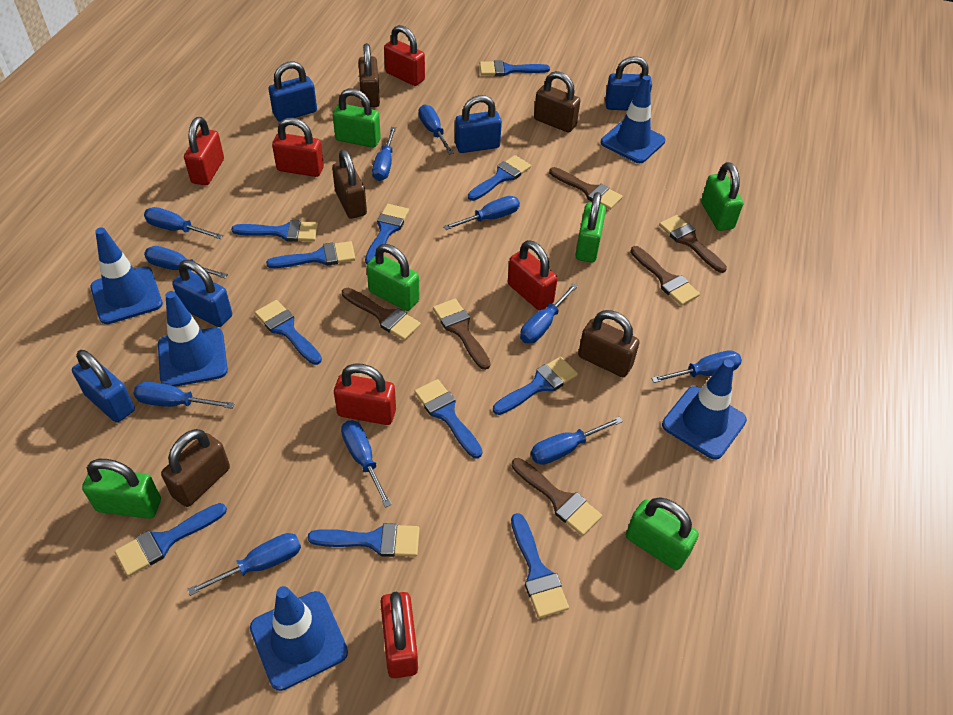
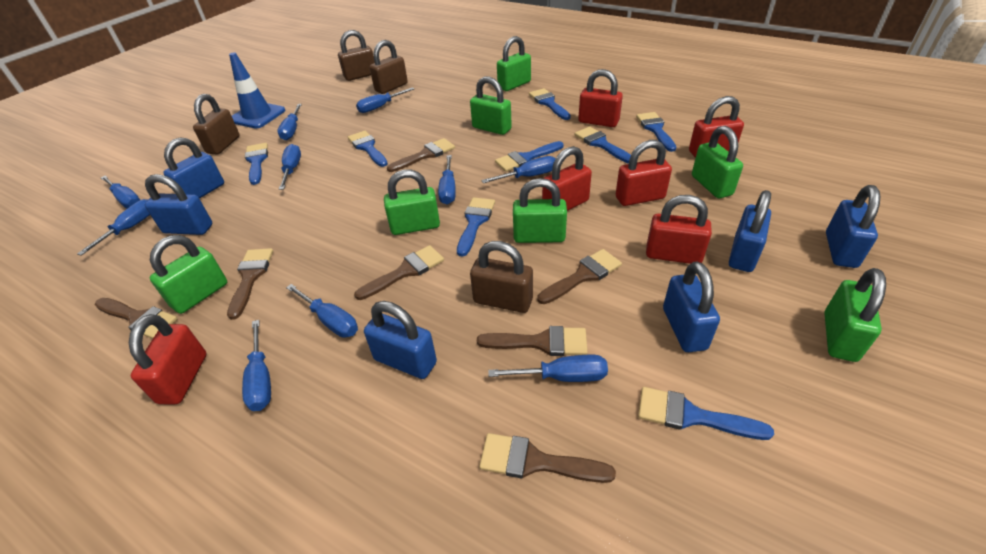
blue brush: 11 -> 8
blue padlock: 5 -> 6
blue screwdriver: 11 -> 10
blue traffic cone: 5 -> 1
brown brush: 6 -> 7
brown padlock: 5 -> 4
green padlock: 6 -> 7

